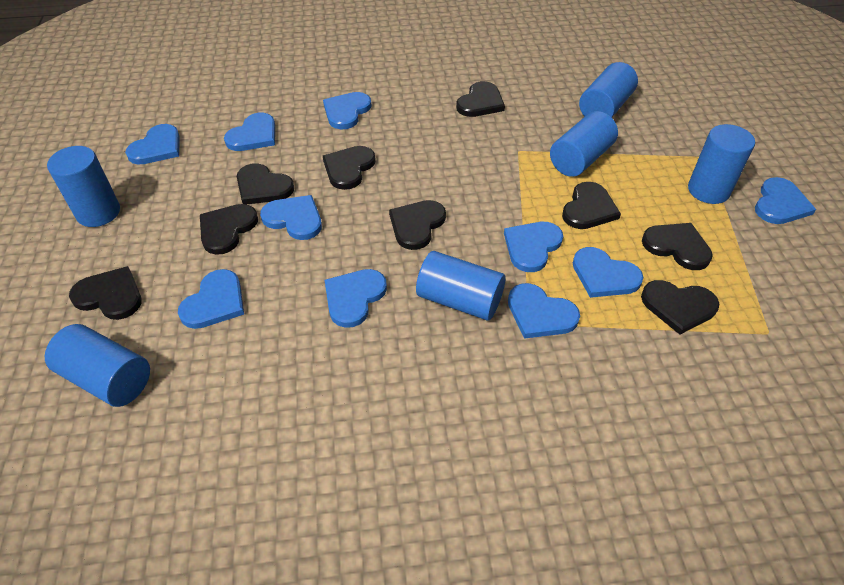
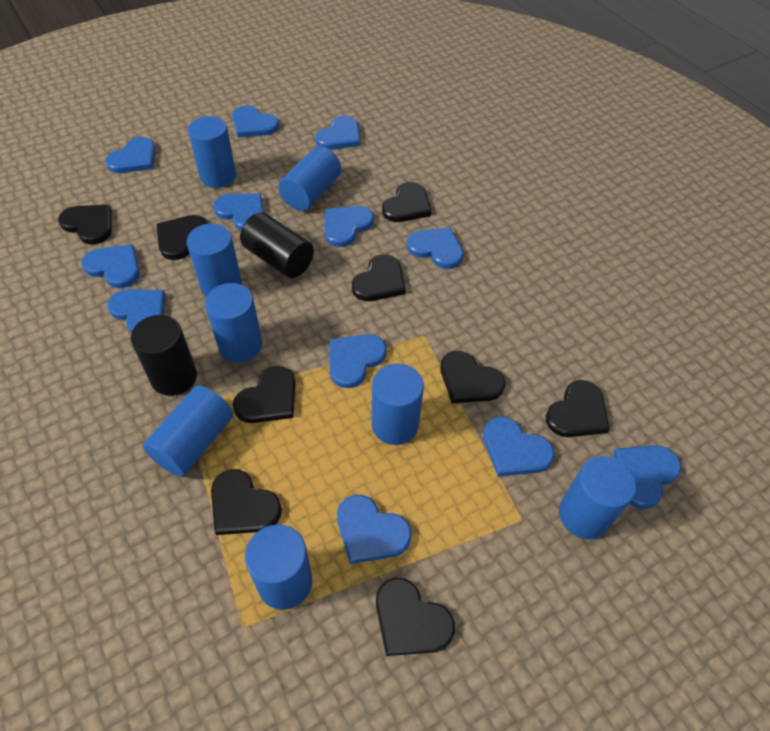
black cylinder: 0 -> 2
blue cylinder: 6 -> 8
blue heart: 10 -> 12

